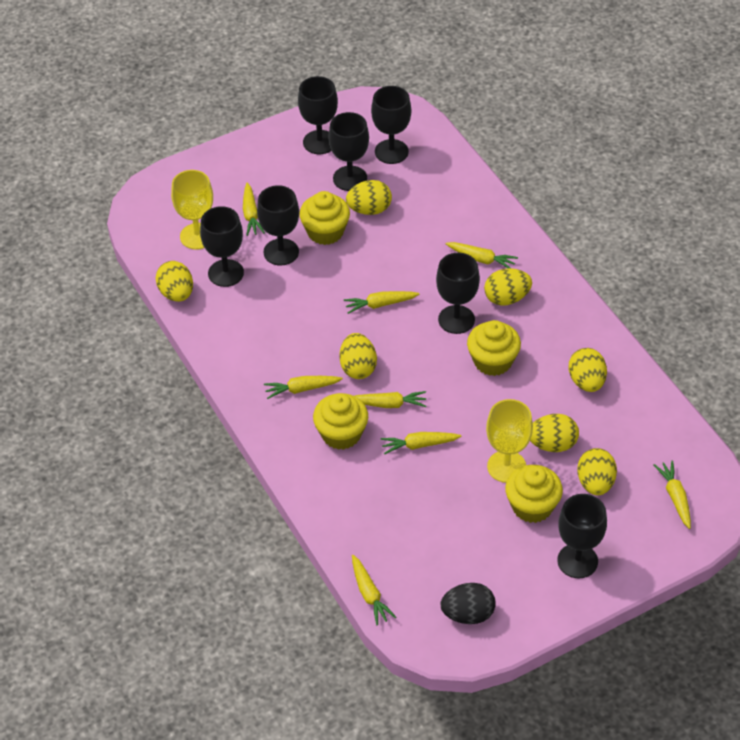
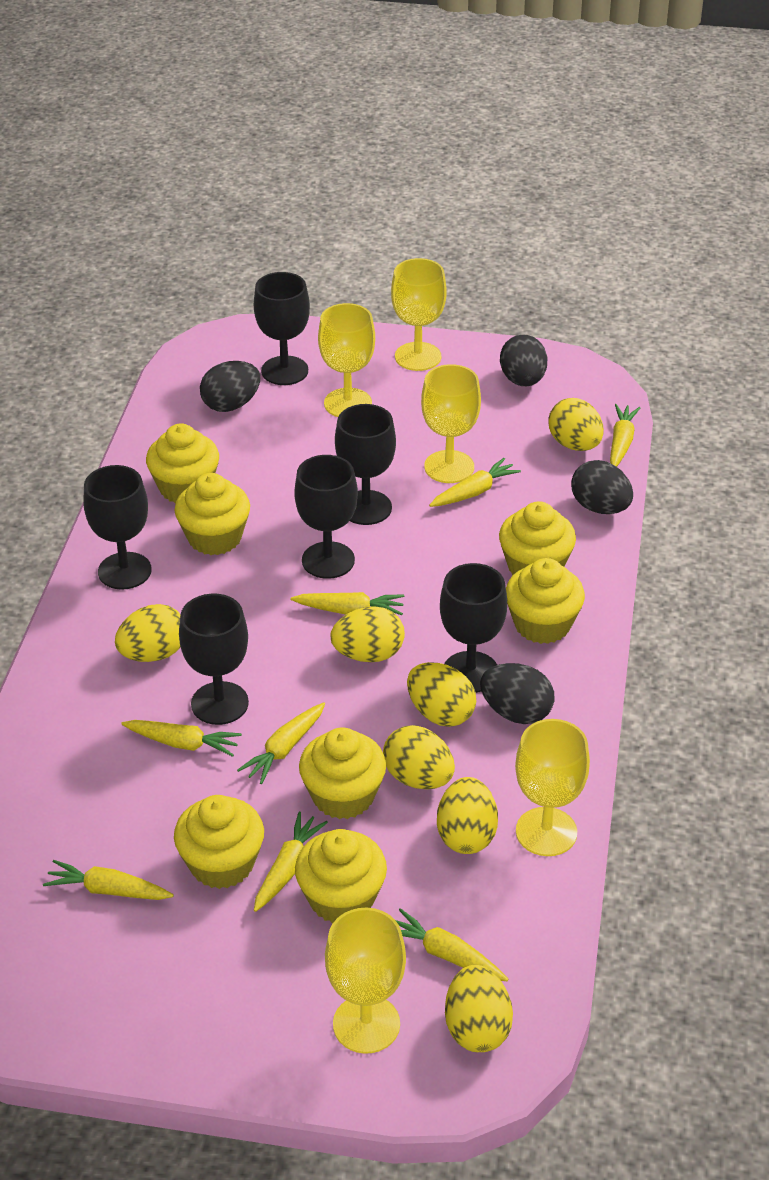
black egg: 1 -> 4
black goblet: 7 -> 6
yellow cupcake: 4 -> 7
yellow goblet: 2 -> 5

